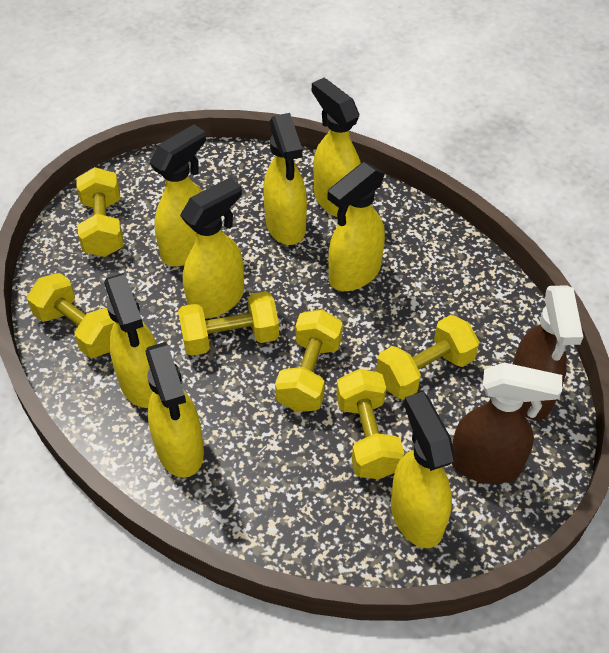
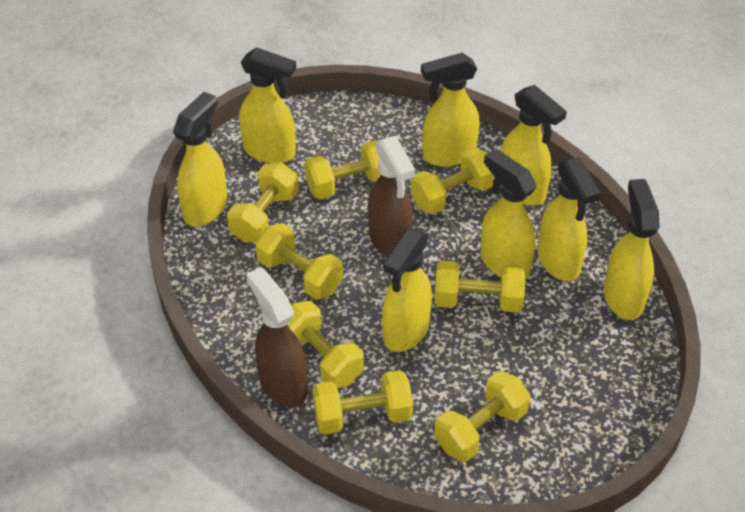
yellow dumbbell: 6 -> 8

